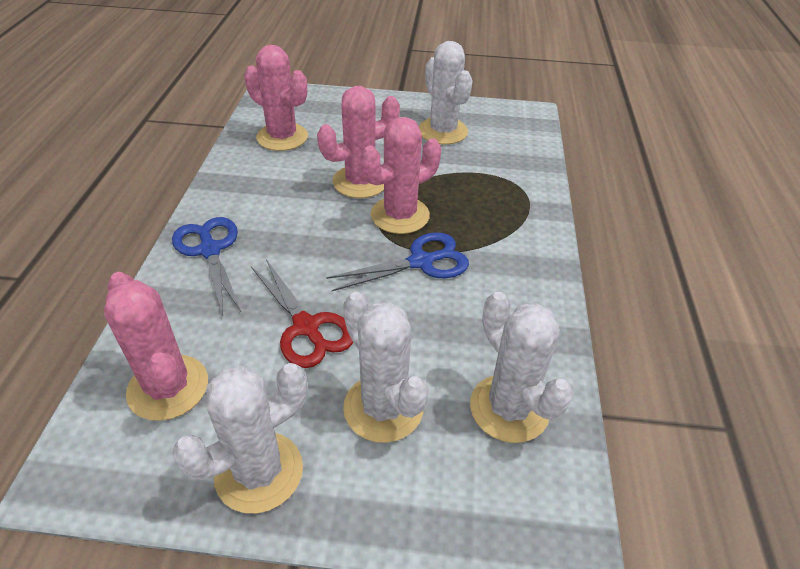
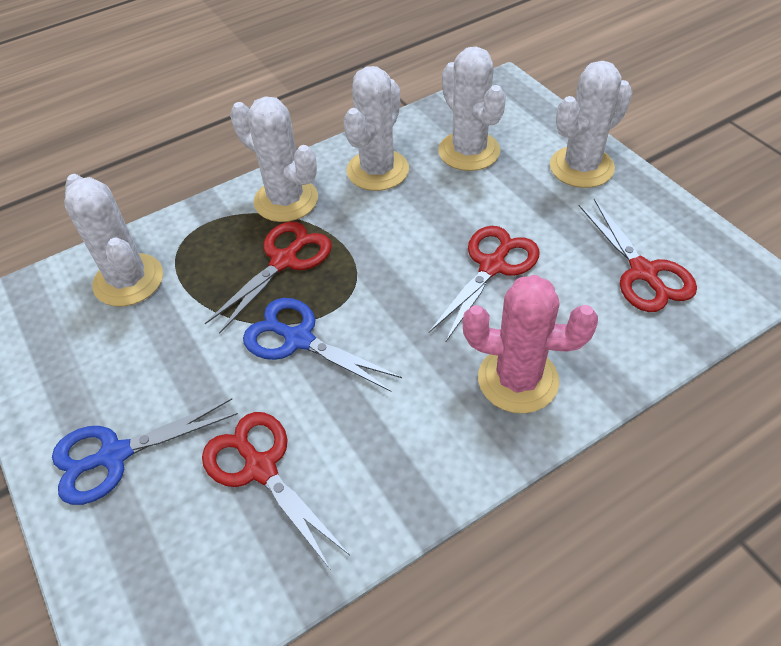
pink cactus: 4 -> 1
red scissors: 1 -> 4
white cactus: 4 -> 5

